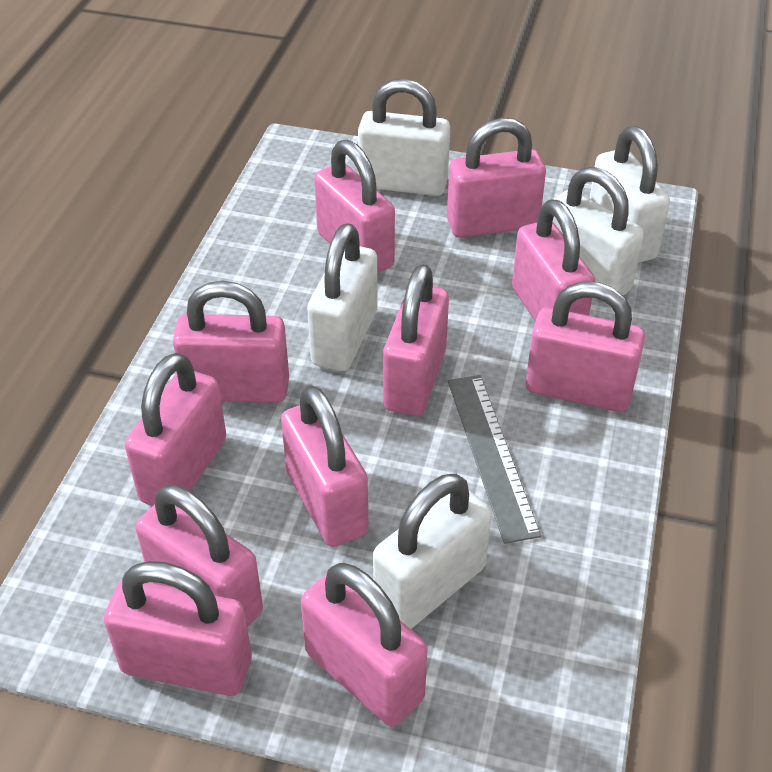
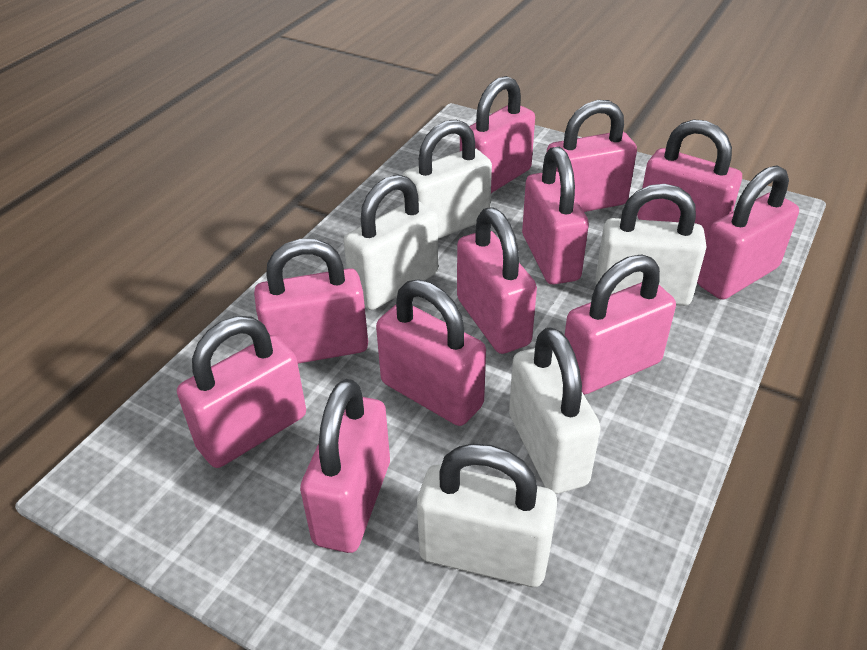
grey ruler: 1 -> 0

